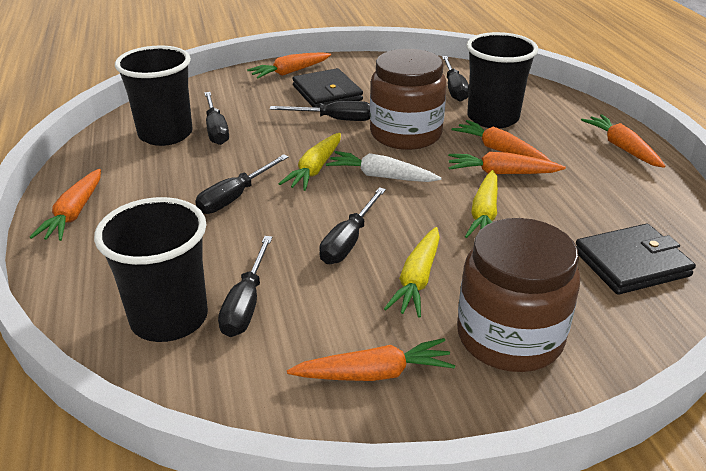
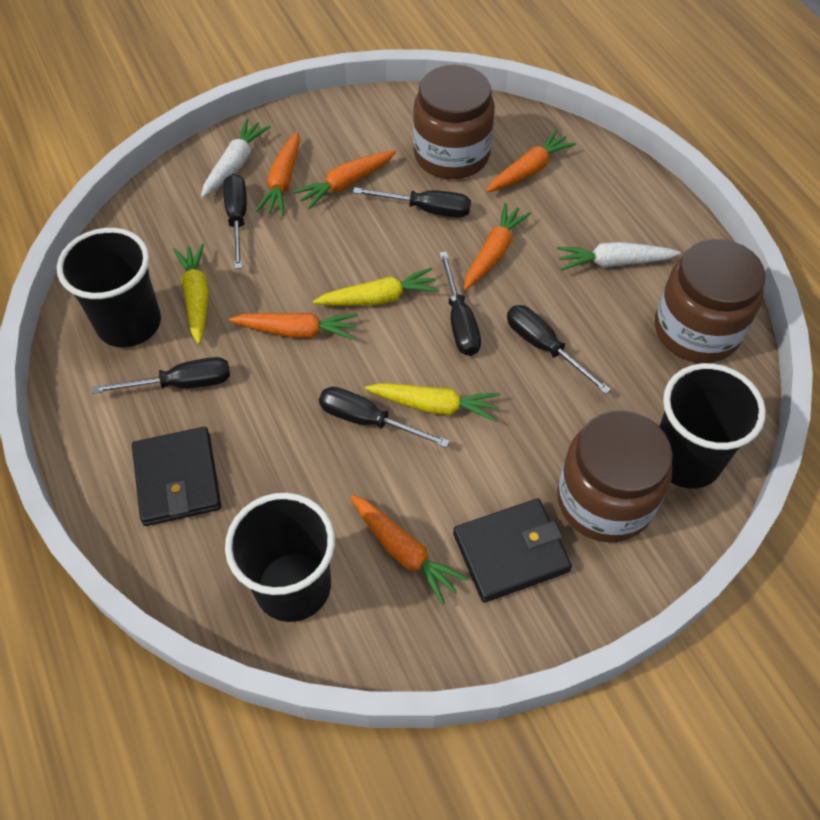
brown jar: 2 -> 3
white carrot: 1 -> 2

